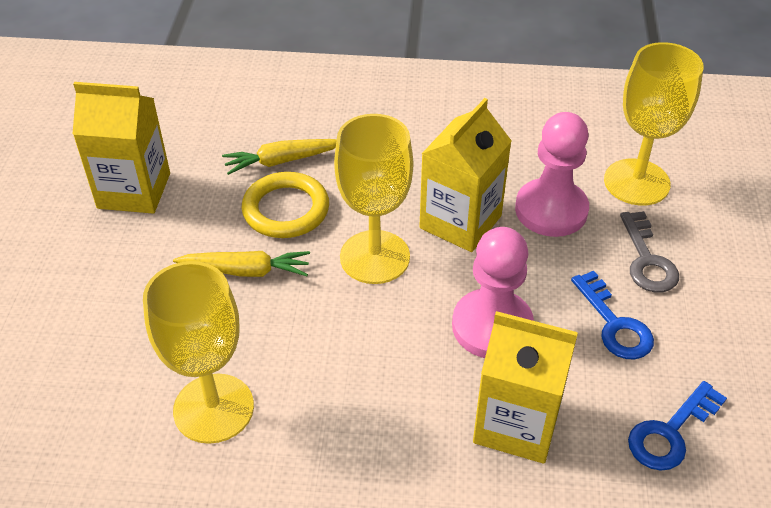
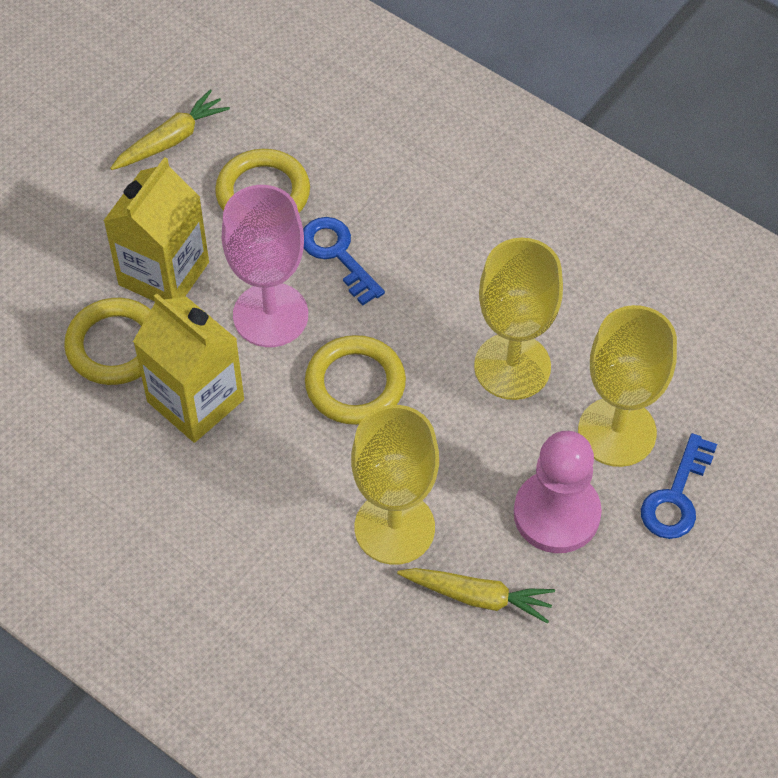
grey key: 1 -> 0
pink goblet: 0 -> 1
pink pawn: 2 -> 1
yellow carton: 3 -> 2
yellow ring: 1 -> 3

